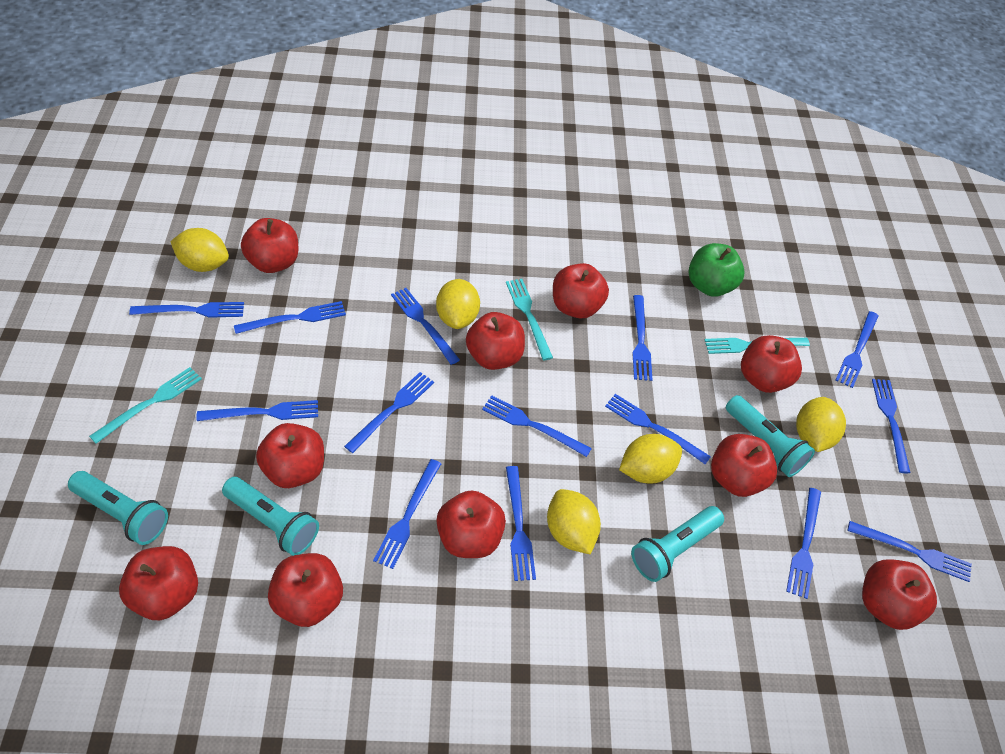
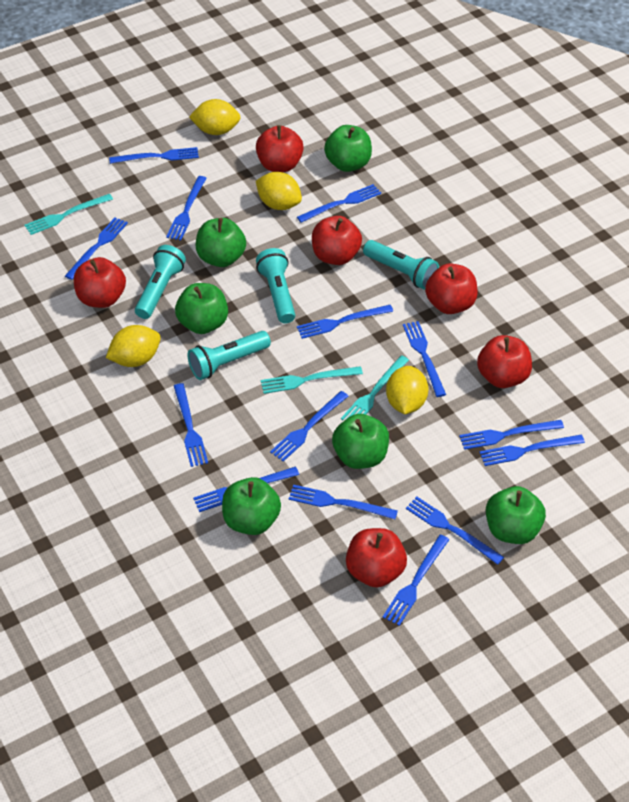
green apple: 1 -> 6
red apple: 10 -> 6
yellow lemon: 5 -> 4

